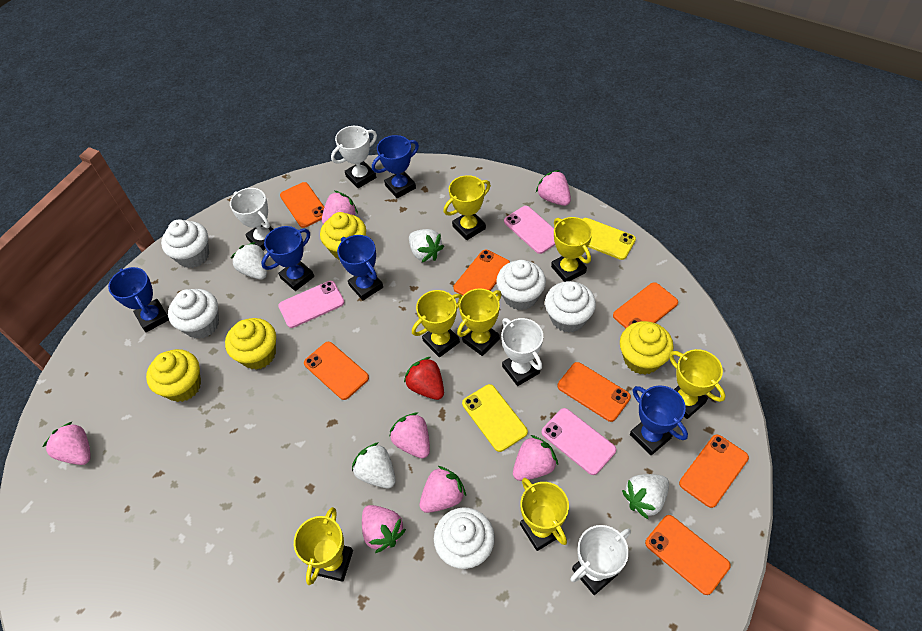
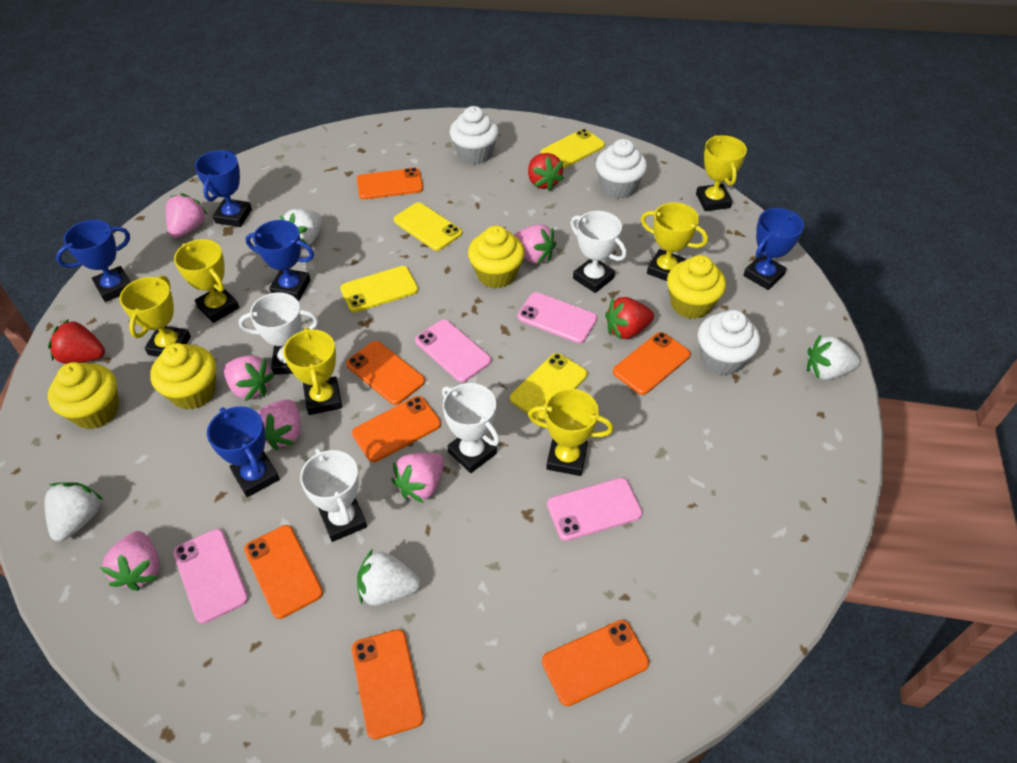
pink phone: 3 -> 4
pink strawberry: 7 -> 6
red strawberry: 1 -> 3
white cupcake: 5 -> 3
yellow phone: 2 -> 4
yellow trophy: 7 -> 6

